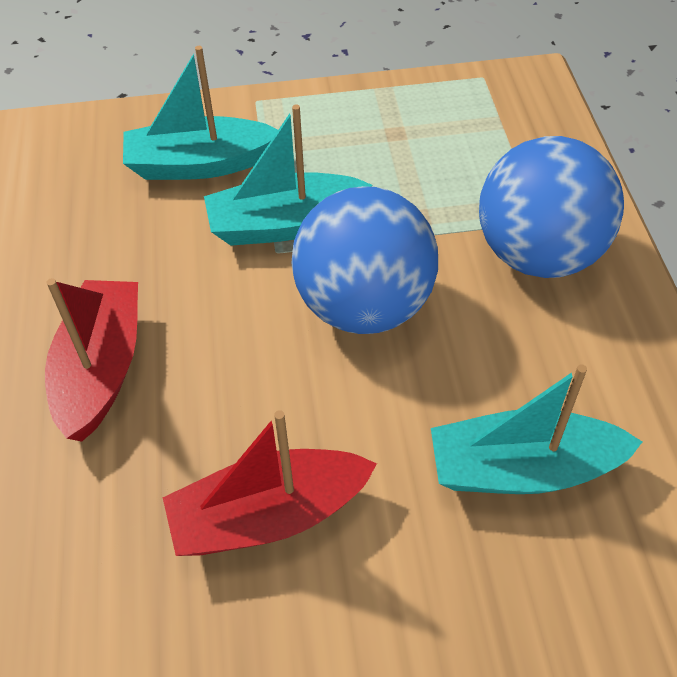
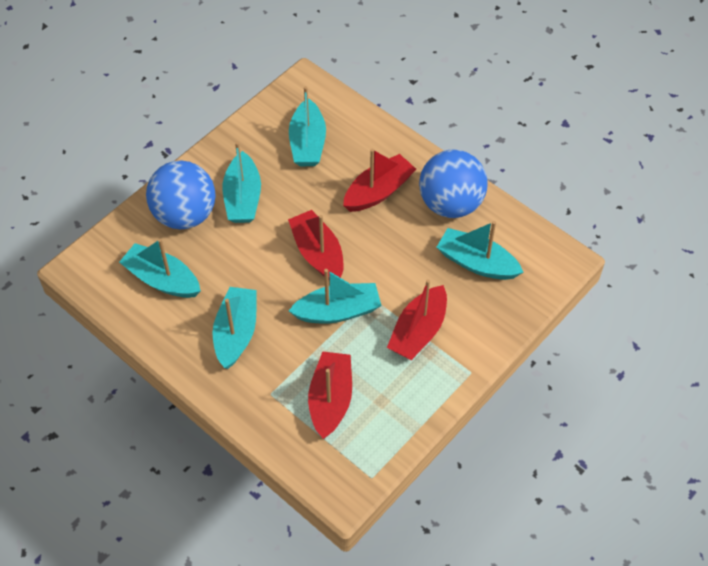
red boat: 2 -> 4
turquoise boat: 3 -> 6

